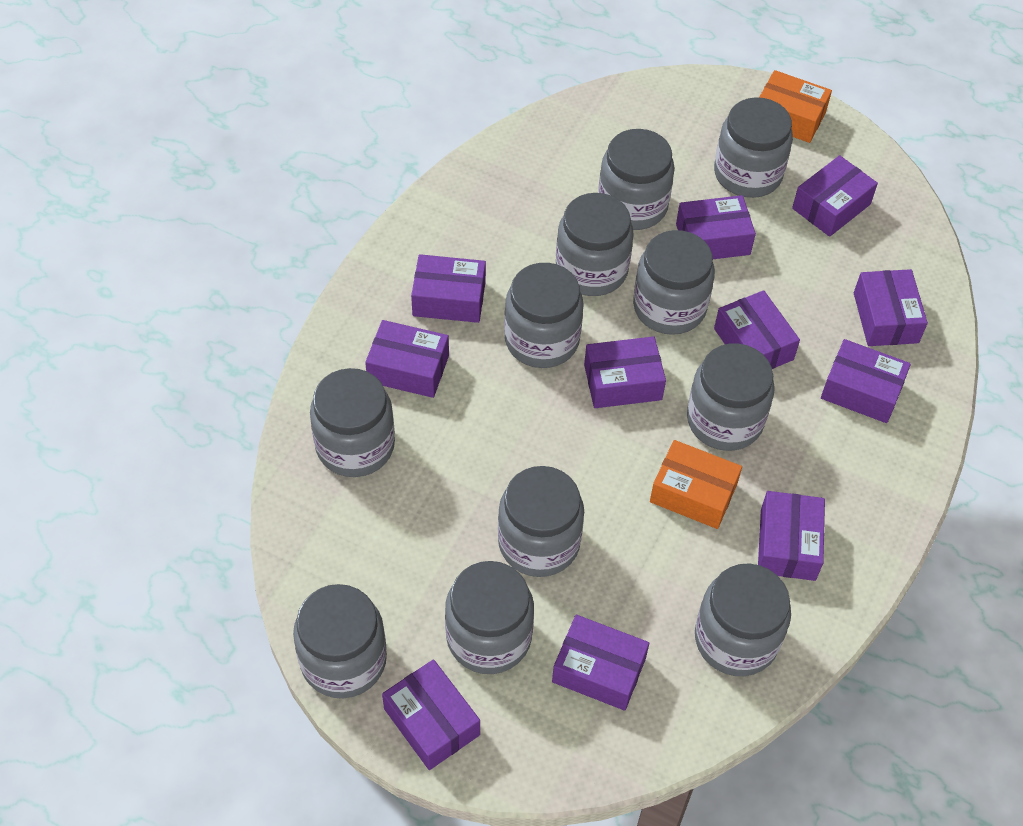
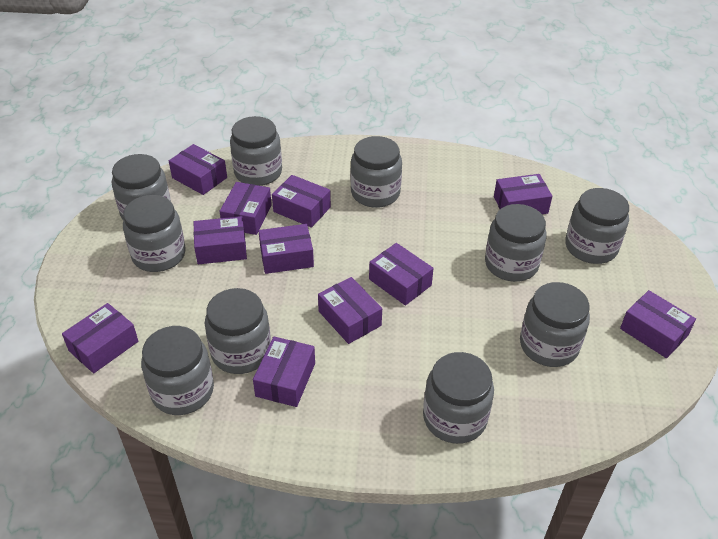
grey jar: 11 -> 10
orange box: 2 -> 0

